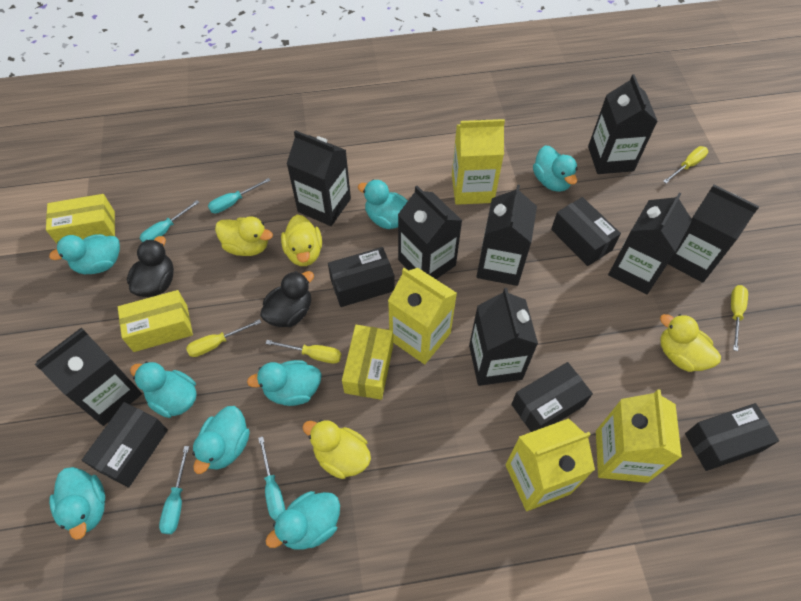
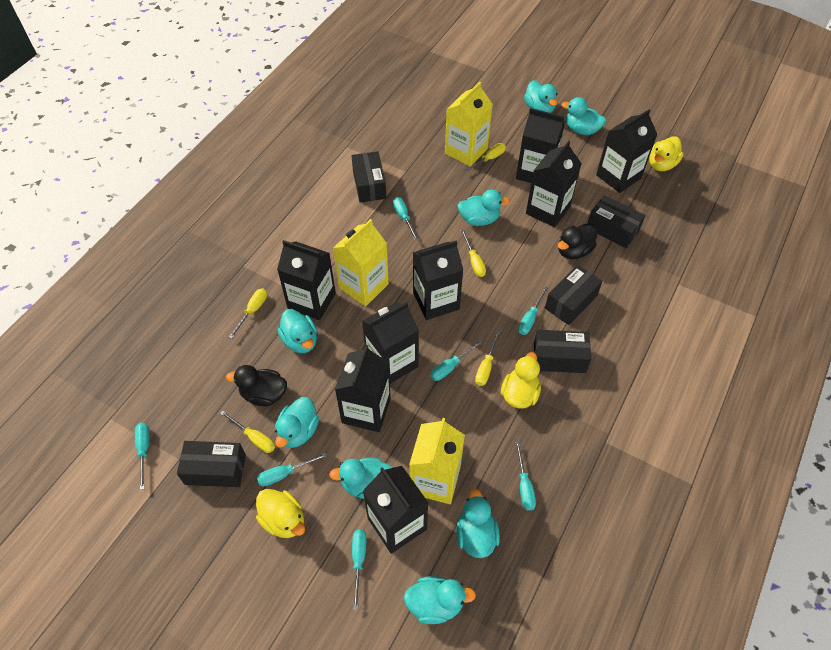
turquoise screwdriver: 4 -> 7
yellow box: 3 -> 0
yellow carton: 4 -> 3
yellow duck: 4 -> 3
yellow screwdriver: 4 -> 5

